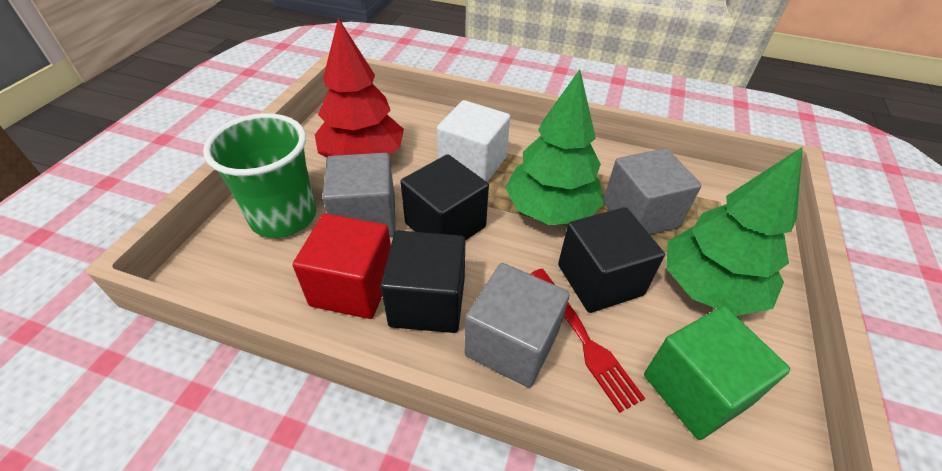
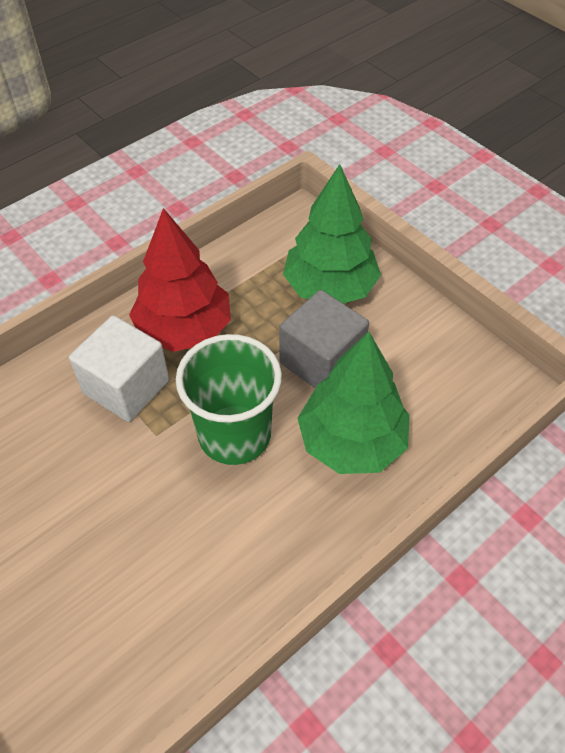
black cube: 3 -> 0
green cube: 1 -> 0
grey cube: 3 -> 1
red cube: 1 -> 0
red fork: 1 -> 0

